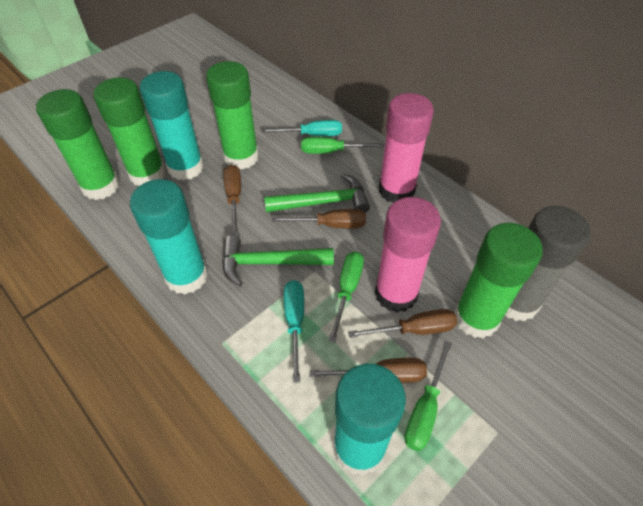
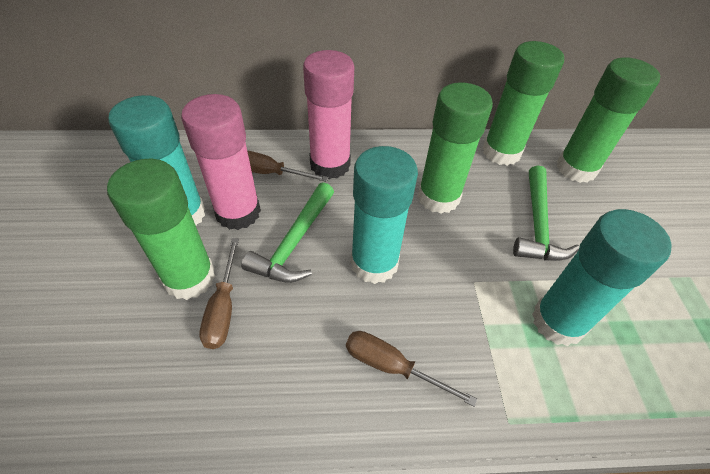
brown screwdriver: 4 -> 3
green screwdriver: 3 -> 0
grey glue stick: 1 -> 0
turquoise screwdriver: 2 -> 0

